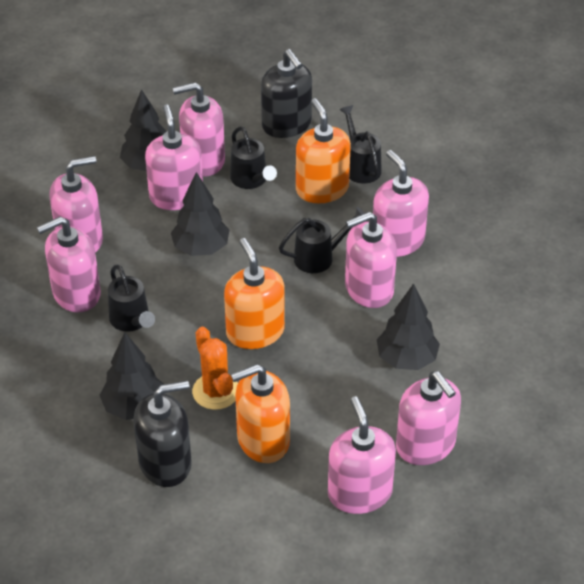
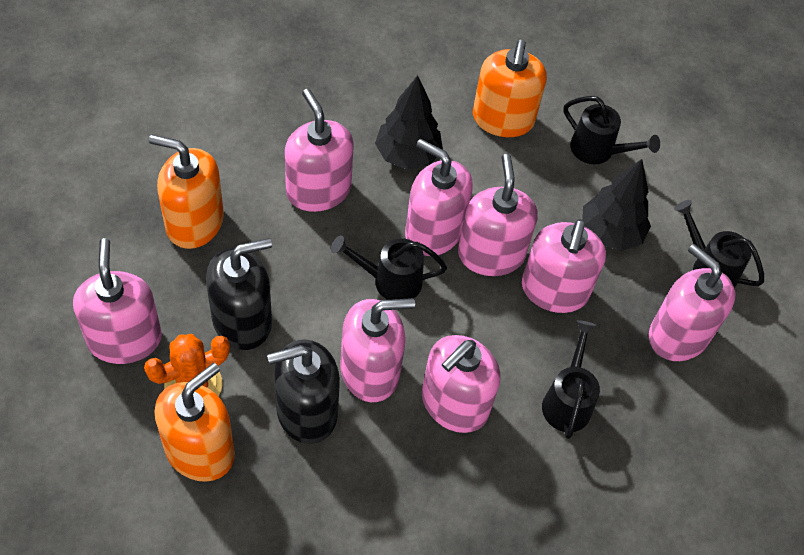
black tree: 4 -> 2

